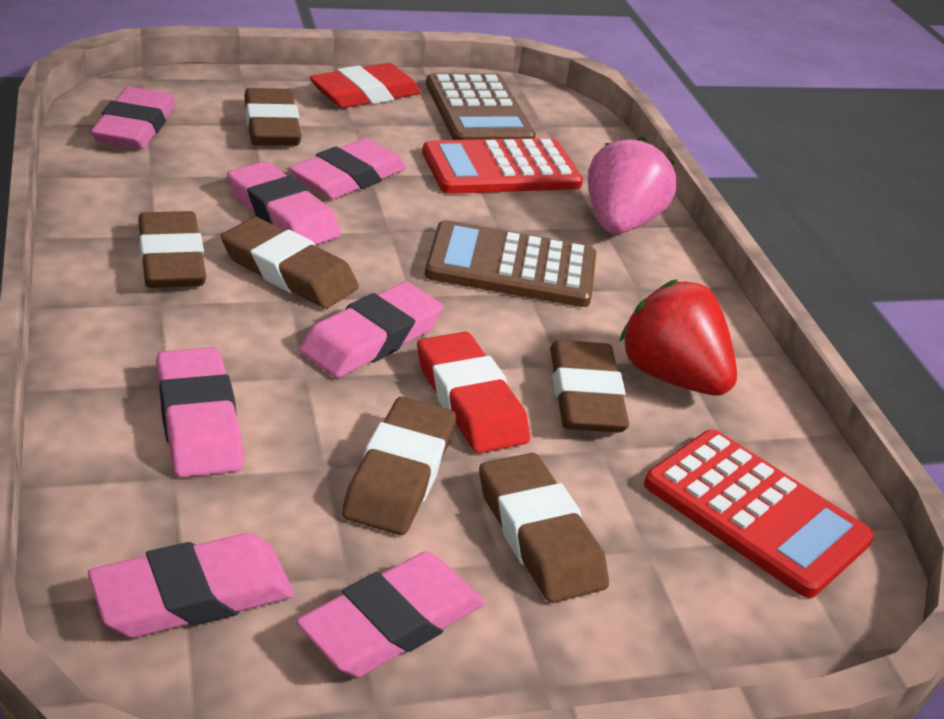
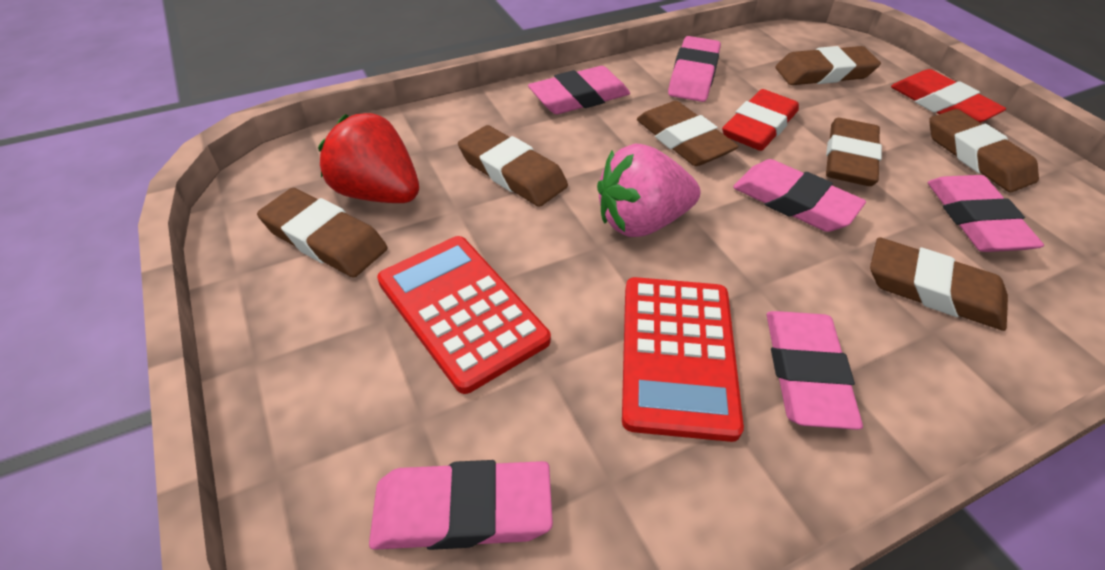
brown calculator: 2 -> 0
brown eraser: 6 -> 7
pink eraser: 7 -> 6

